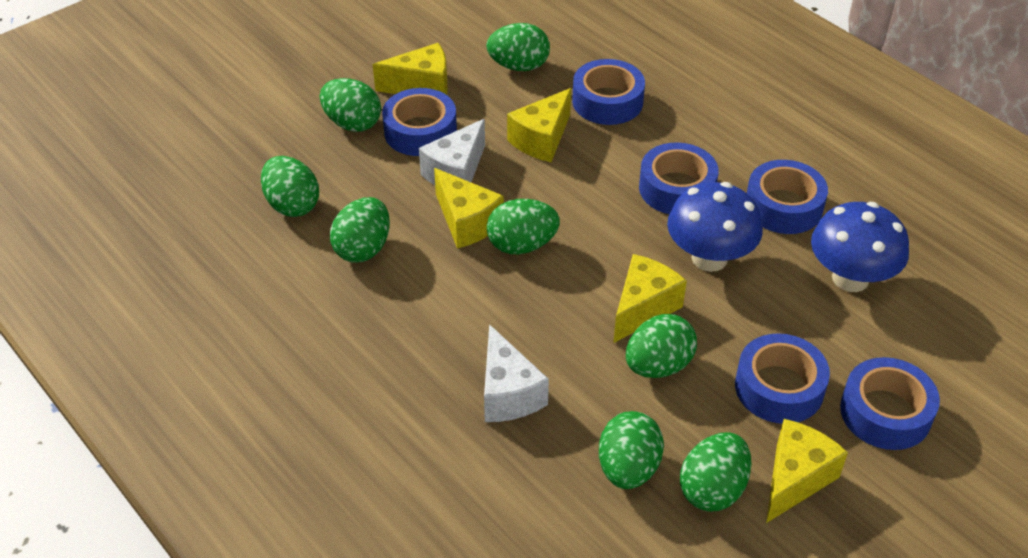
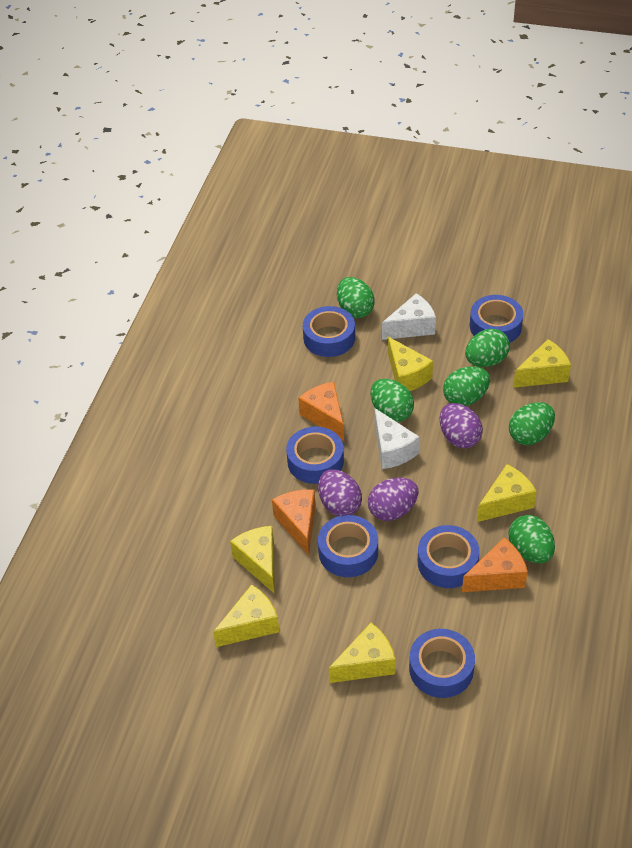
blue mushroom: 2 -> 0
green egg: 8 -> 6
orange cheese: 0 -> 3
purple egg: 0 -> 3
yellow cheese: 5 -> 6

